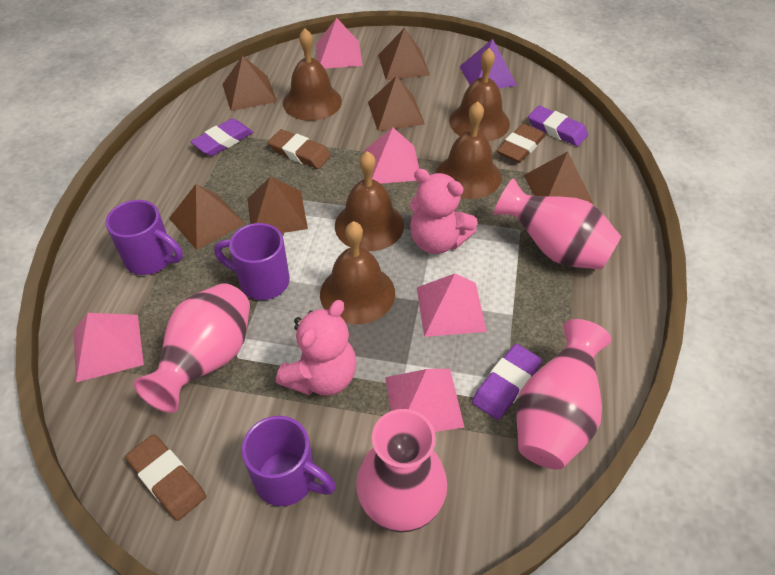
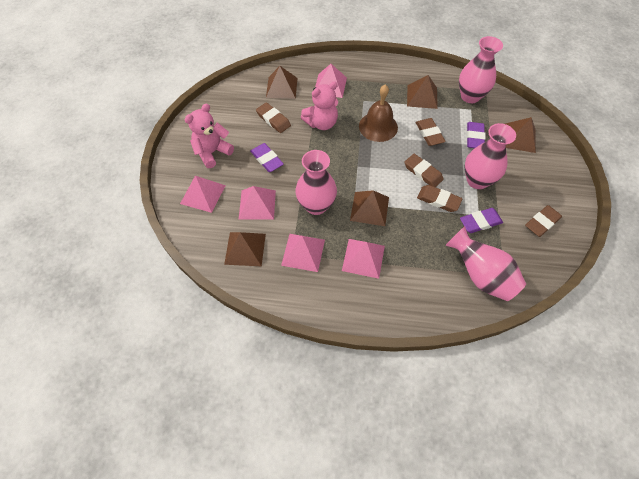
brown bell: 5 -> 1
brown eraser: 3 -> 5
brown pyramid: 6 -> 5
purple mug: 3 -> 0
purple pyramid: 1 -> 0

